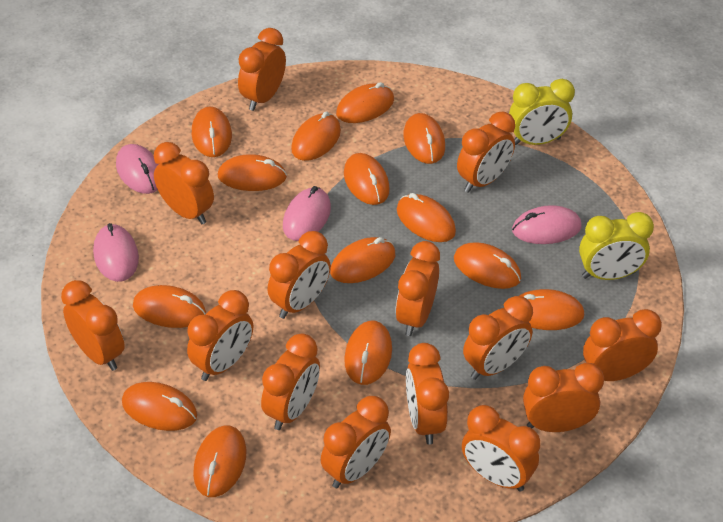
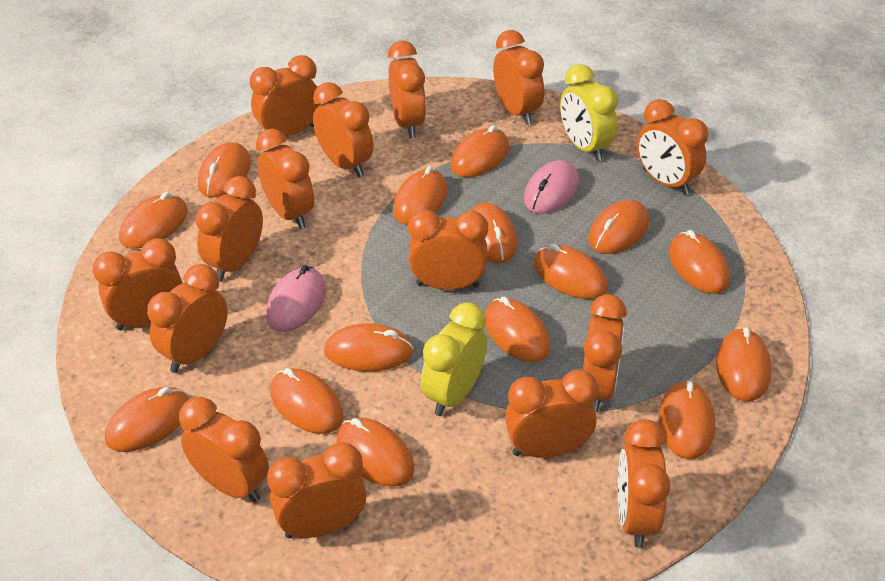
orange clock: 14 -> 15
orange mouse: 14 -> 15
pink mouse: 4 -> 2

